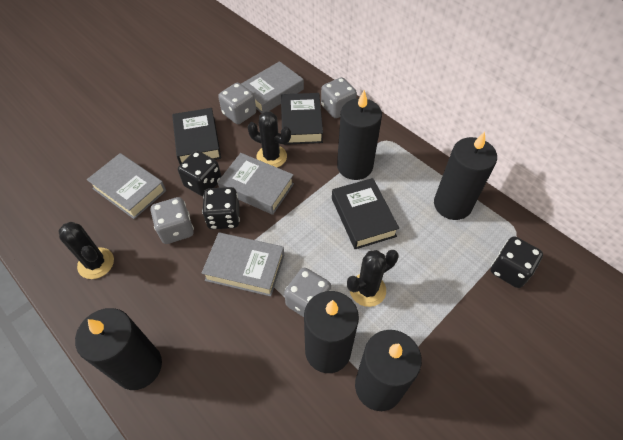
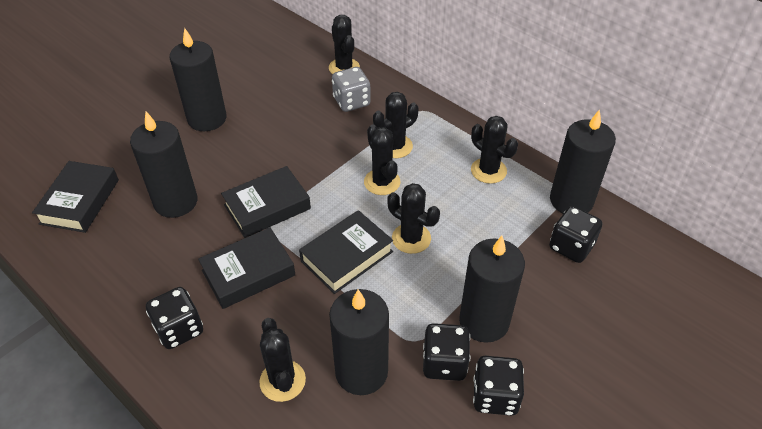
black book: 3 -> 4
black cactus: 3 -> 6
black dice: 3 -> 4
grey book: 4 -> 0
grey dice: 4 -> 1

